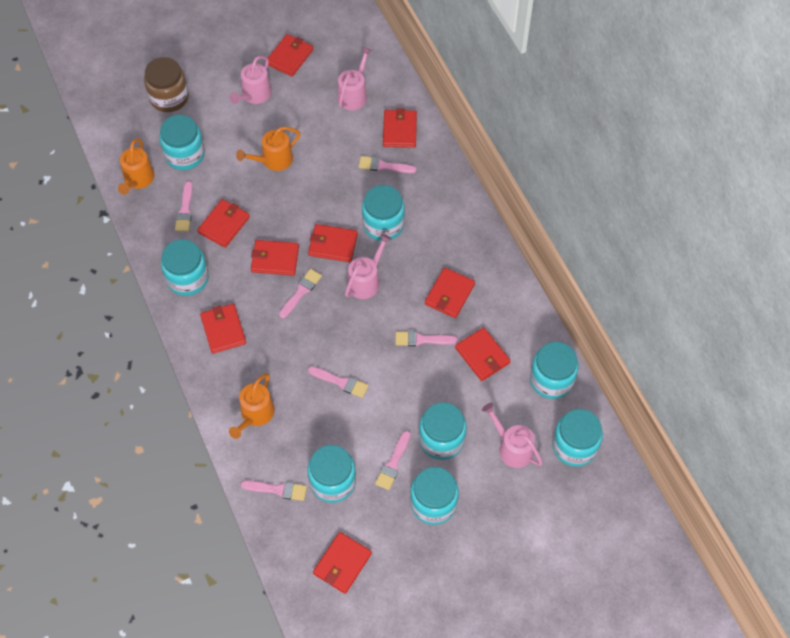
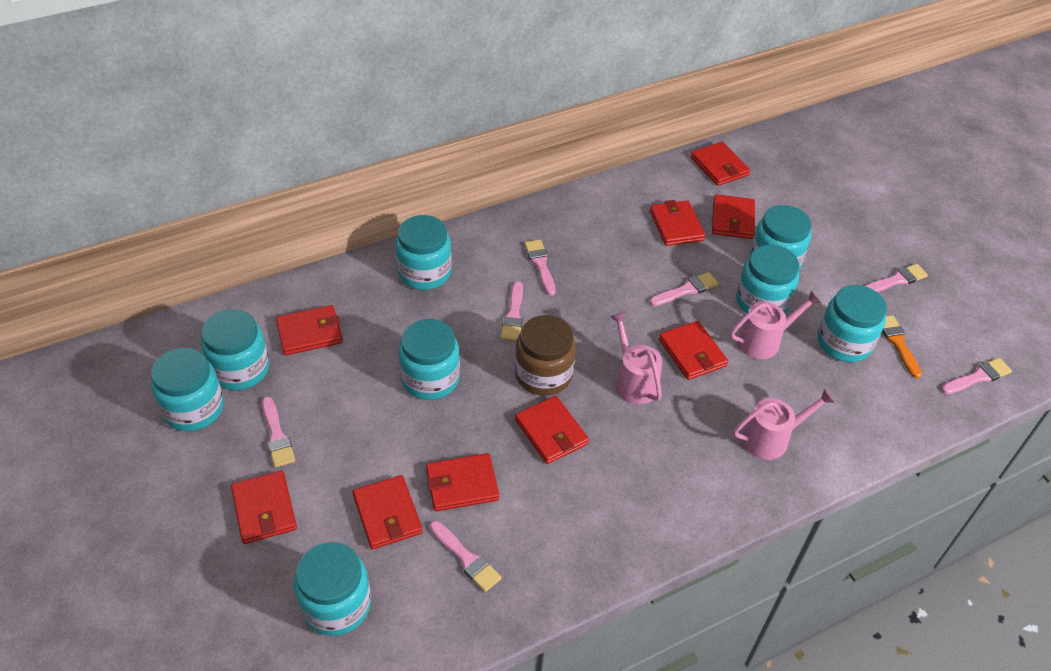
orange brush: 0 -> 1
orange watering can: 3 -> 0
pink watering can: 4 -> 3

